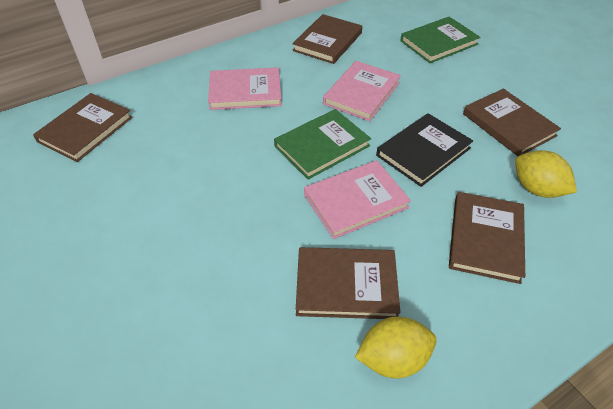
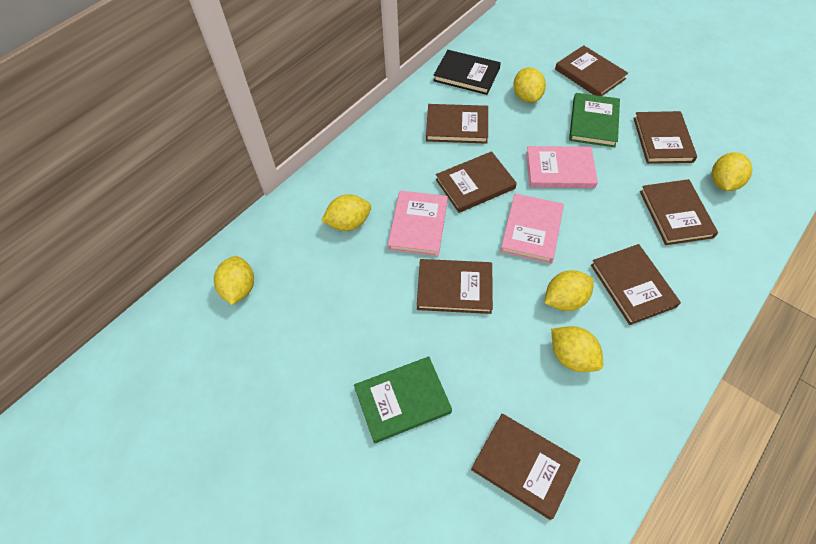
brown book: 5 -> 8
yellow lemon: 2 -> 6

